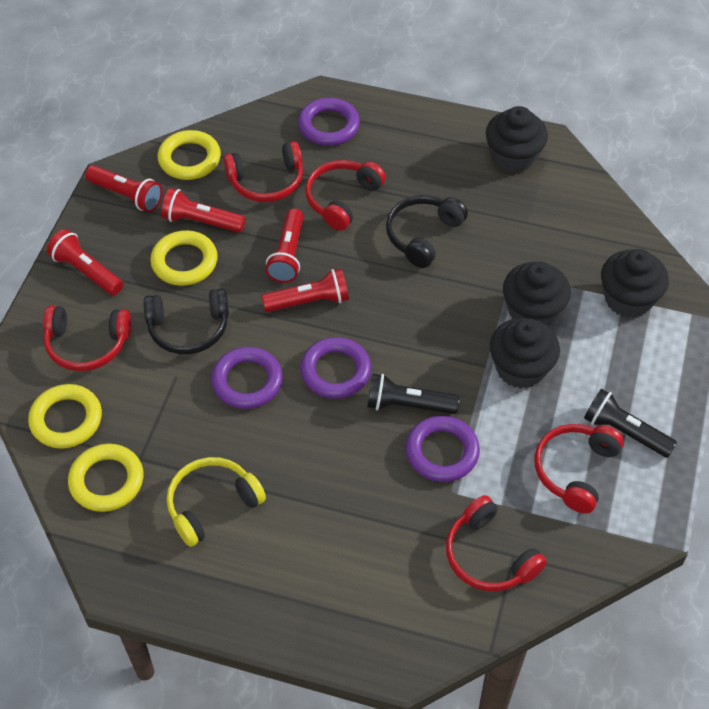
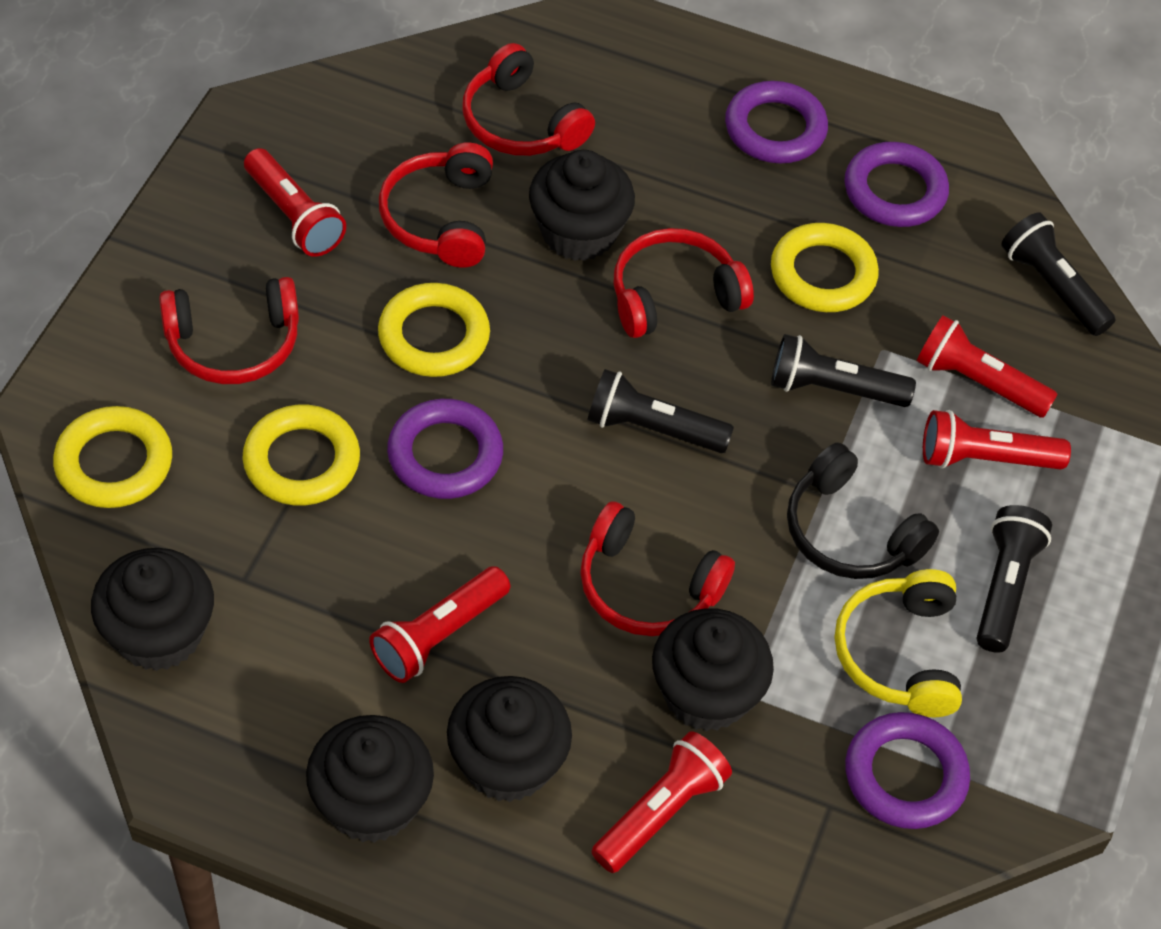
black cupcake: 4 -> 5
black flashlight: 2 -> 4
black headphones: 2 -> 1

